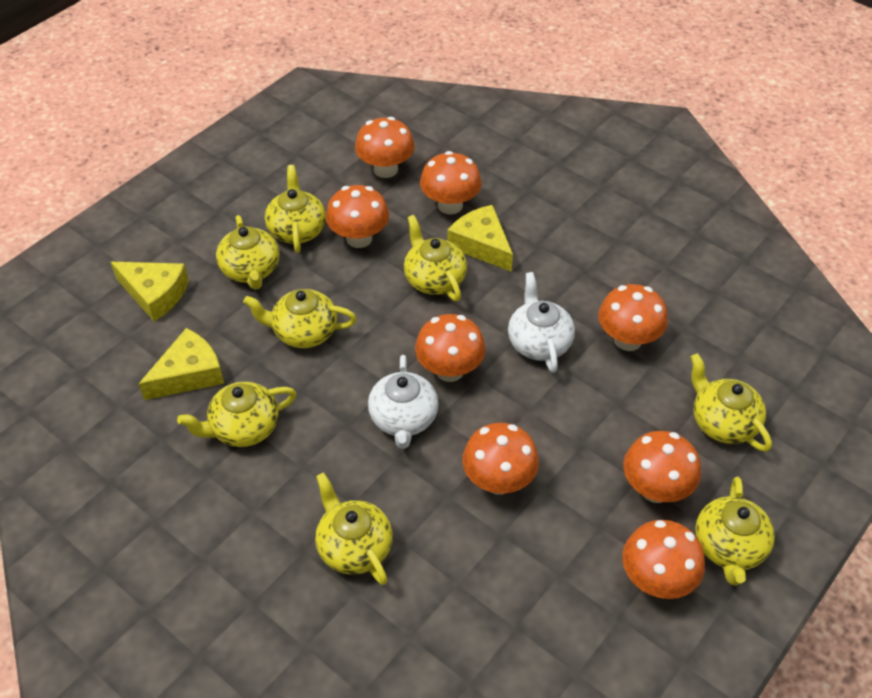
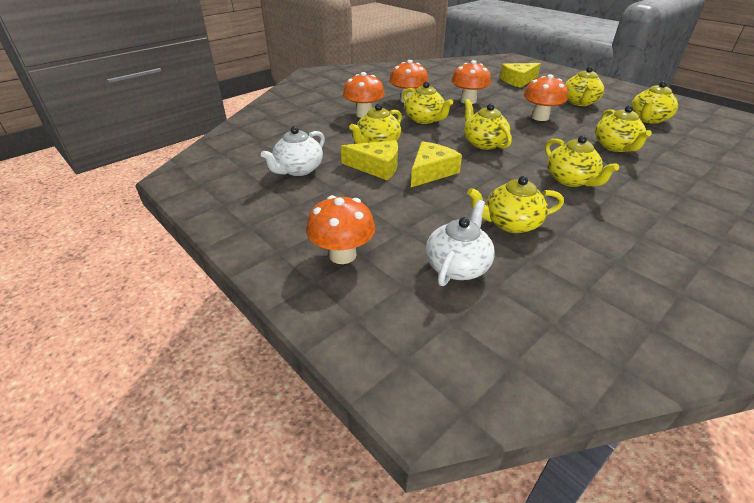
orange mushroom: 8 -> 5

